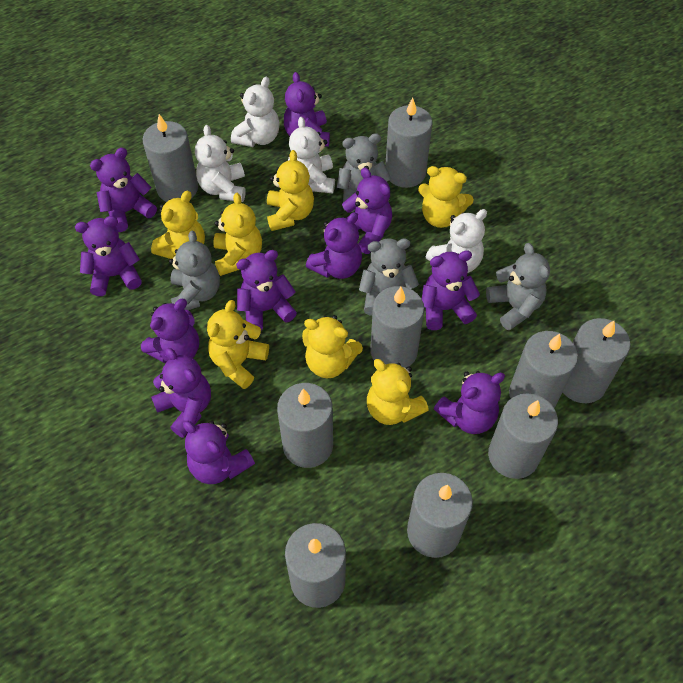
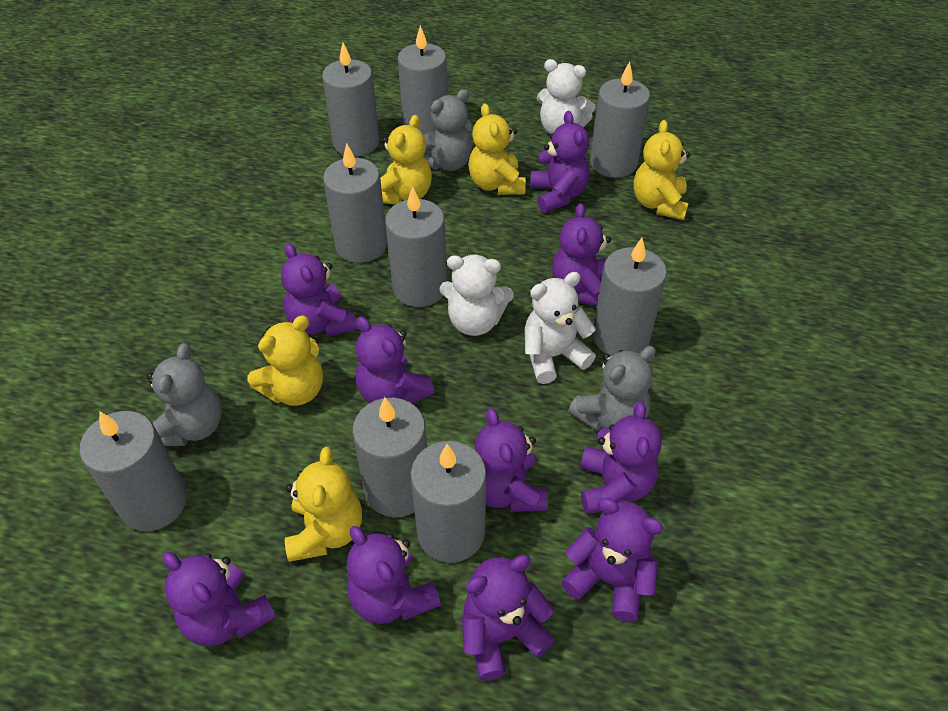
grey teddy bear: 4 -> 3
purple teddy bear: 11 -> 10
white teddy bear: 4 -> 3
yellow teddy bear: 7 -> 5

